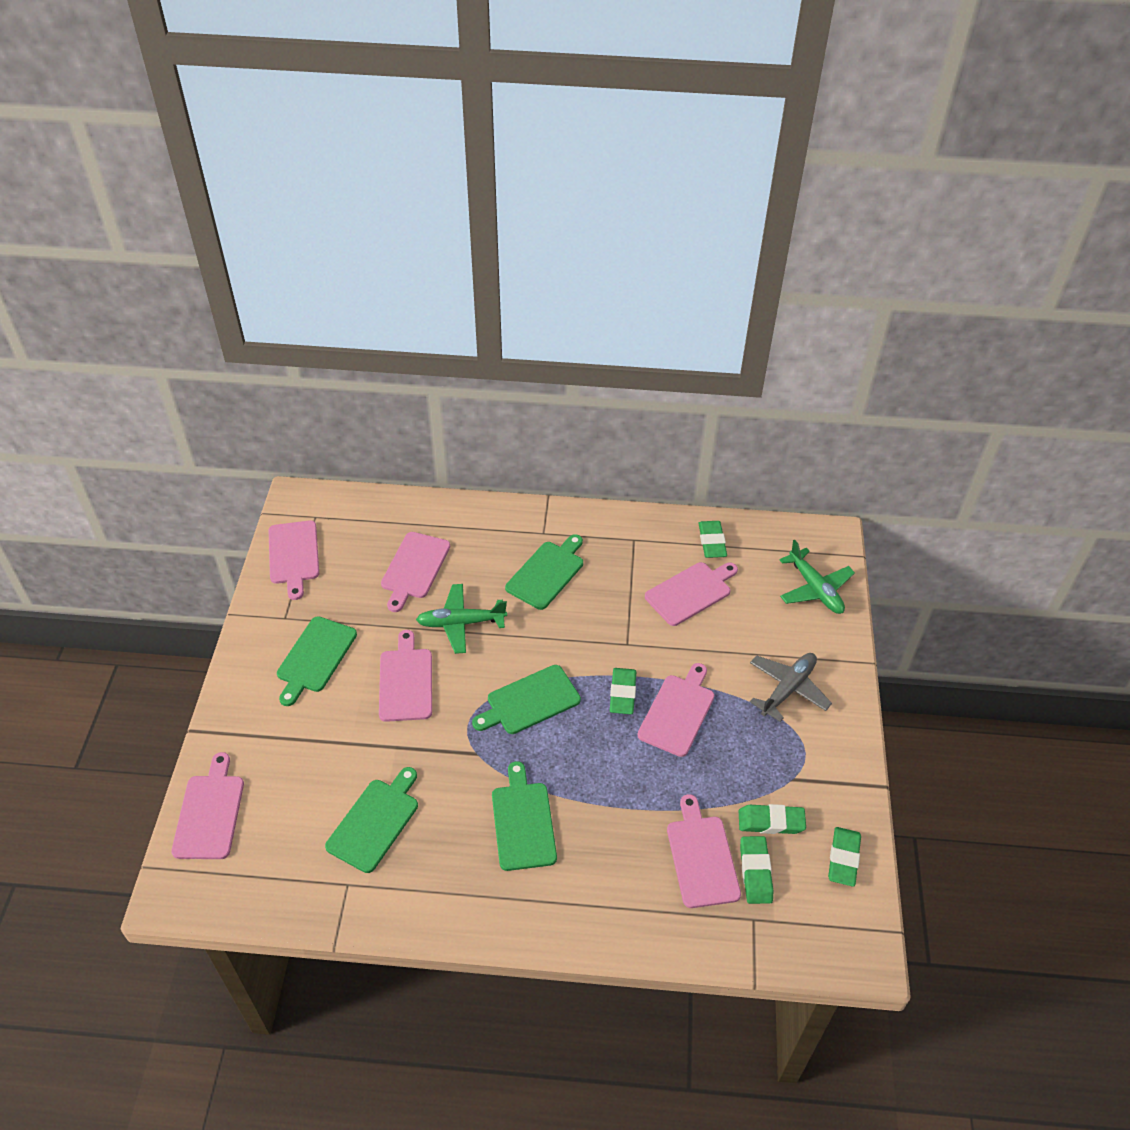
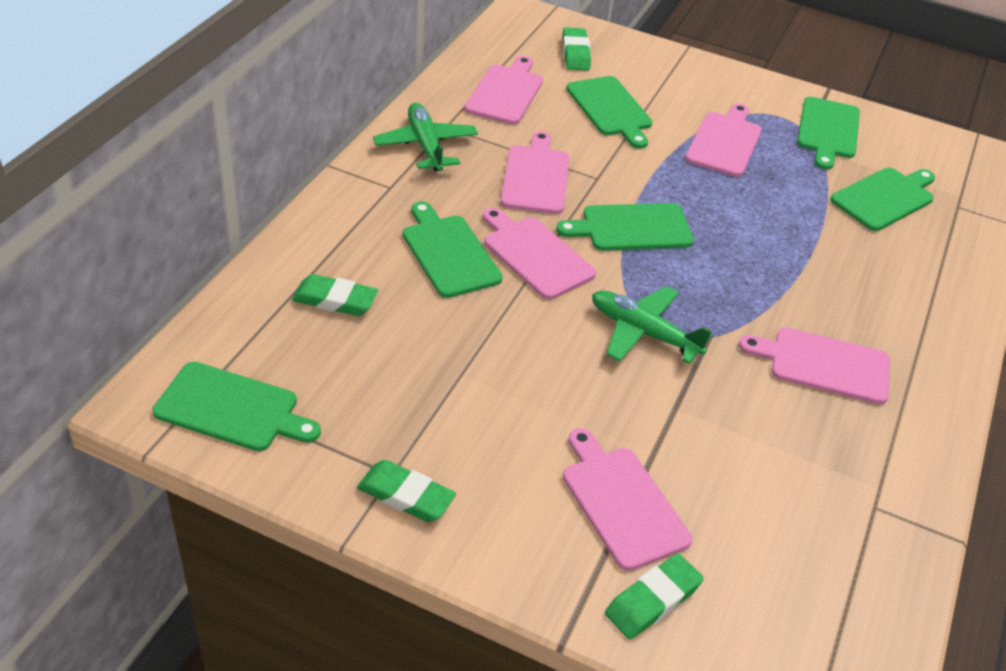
green cutting board: 5 -> 6
green eraser: 5 -> 4
grey plane: 1 -> 0
pink cutting board: 7 -> 6

